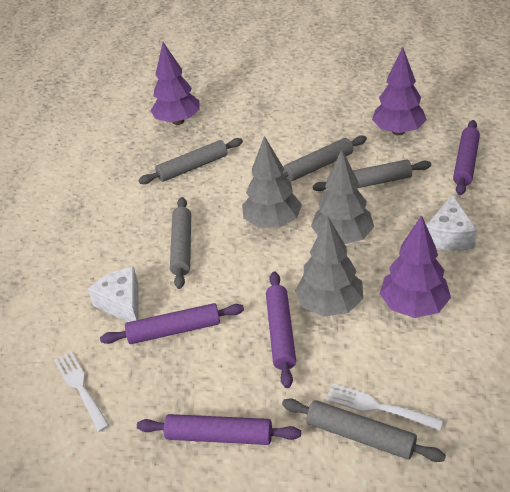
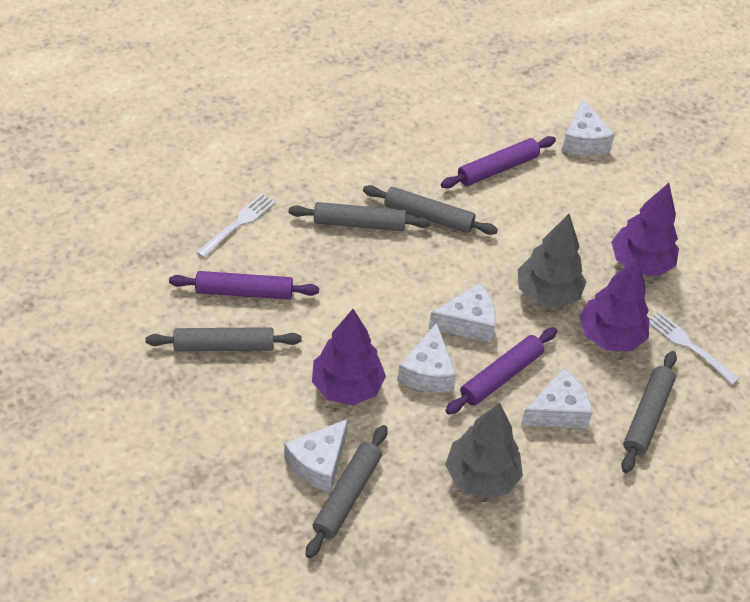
grey tree: 3 -> 2
purple rolling pin: 4 -> 3
white cheese: 2 -> 5

